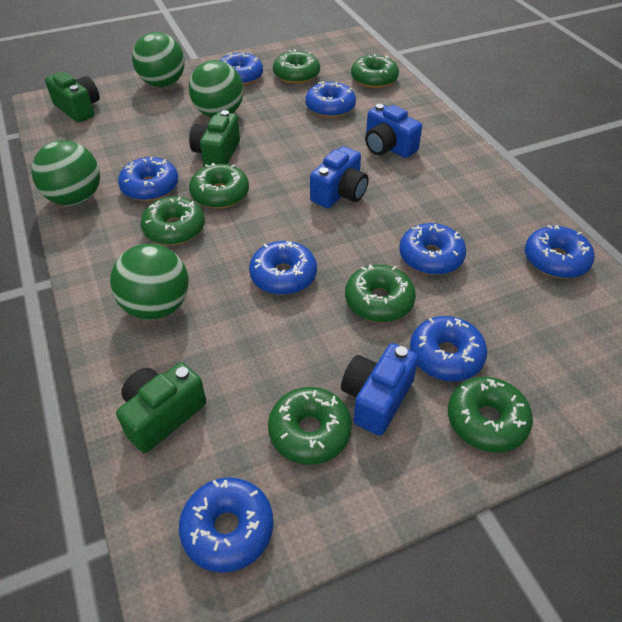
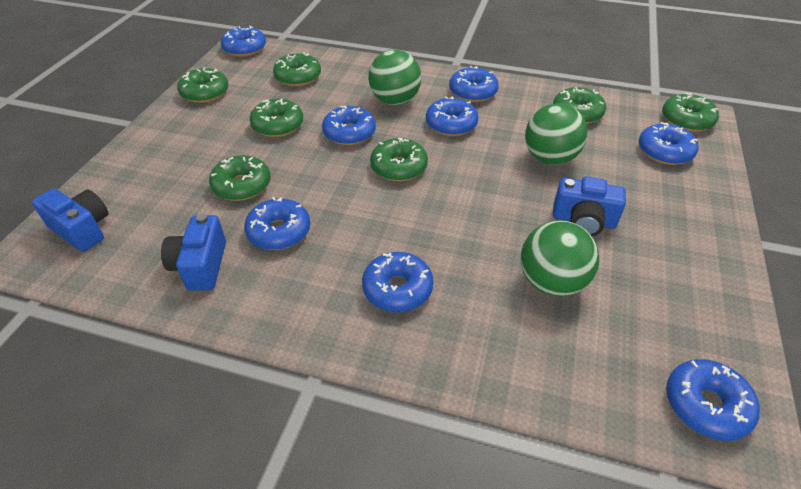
green ball: 4 -> 3
green camera: 3 -> 0

